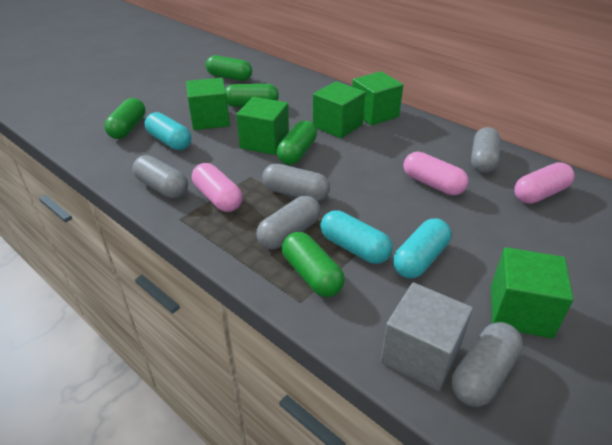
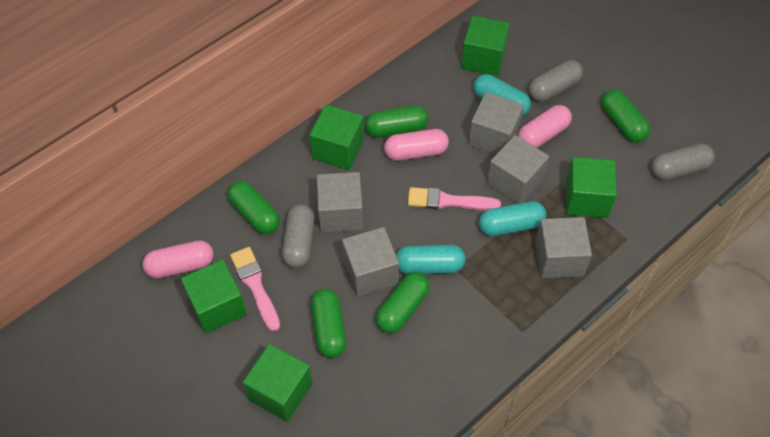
grey capsule: 5 -> 3
grey cube: 1 -> 5
pink brush: 0 -> 2

